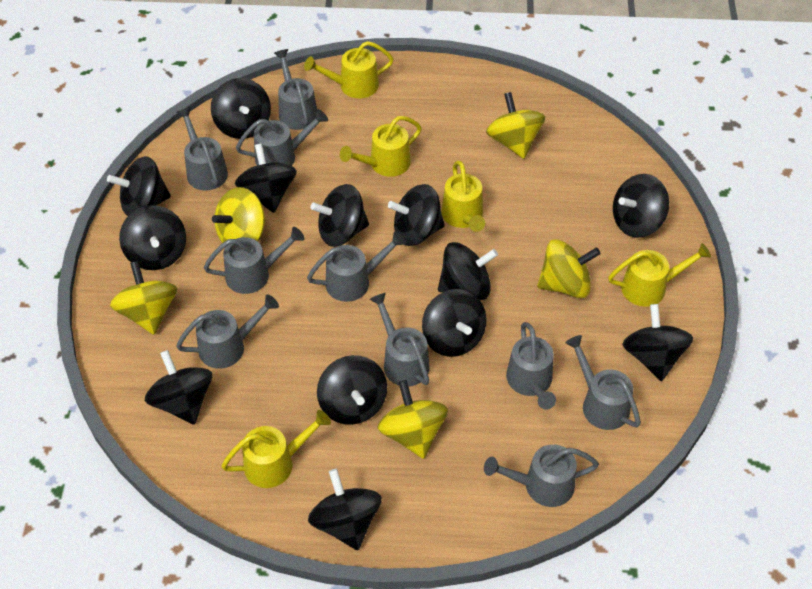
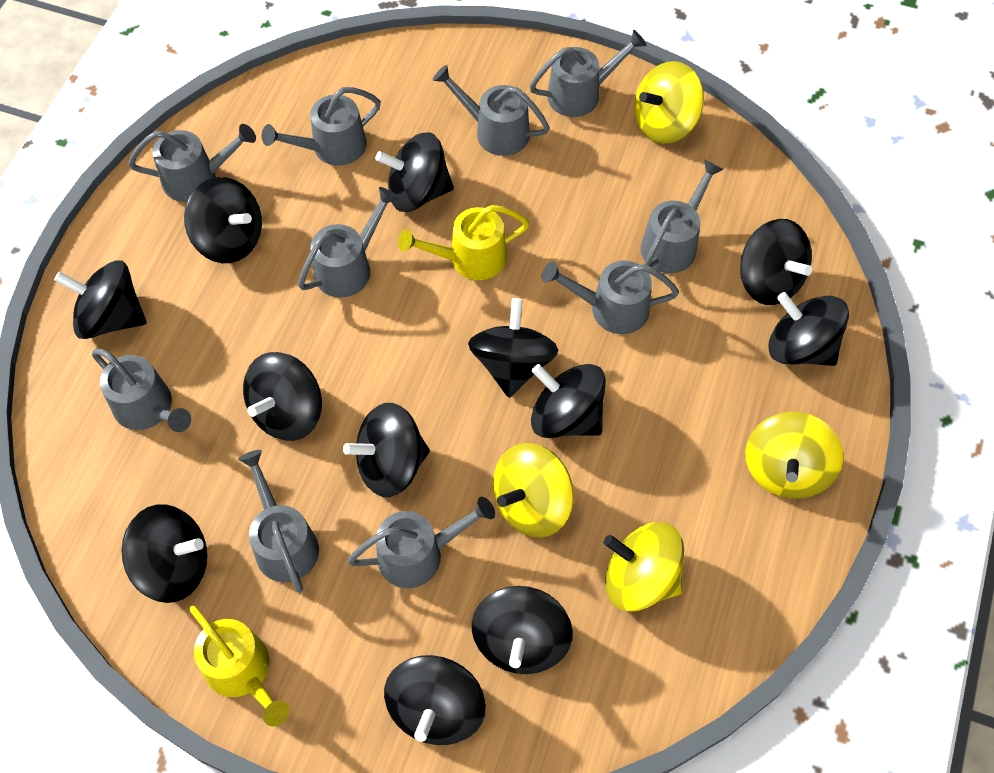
black spinning top: 13 -> 12
yellow spinning top: 5 -> 4
yellow watering can: 5 -> 2

